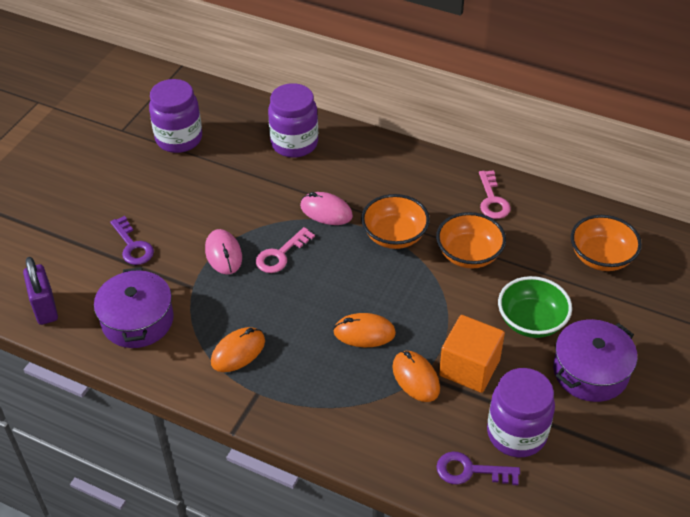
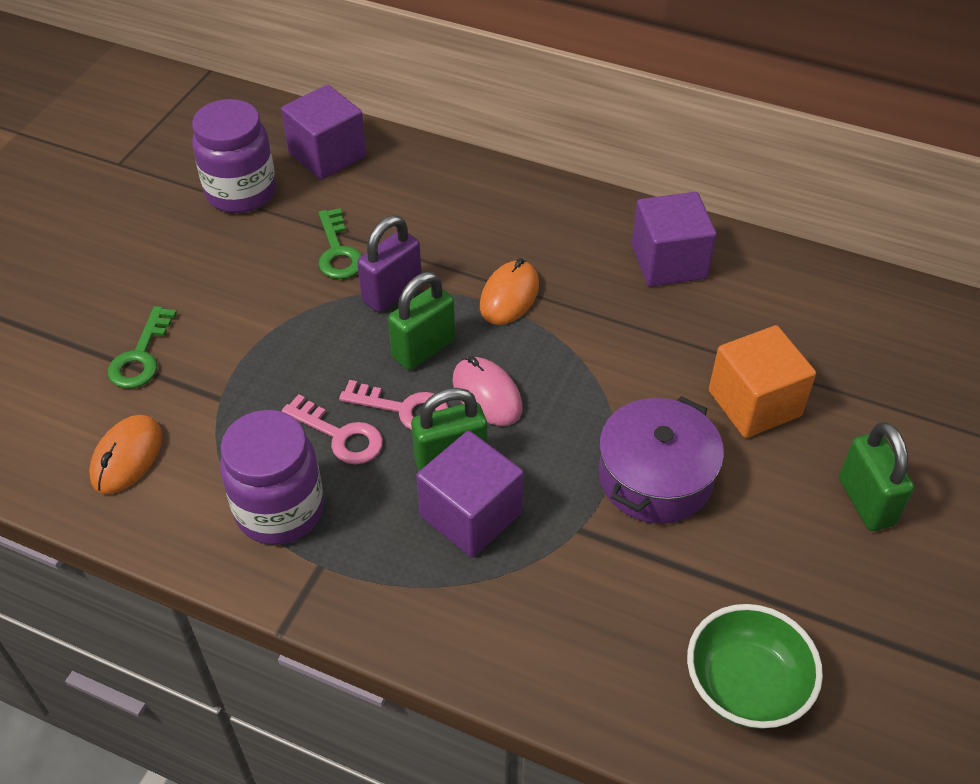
green key: 0 -> 2
green padlock: 0 -> 3
orange bowl: 3 -> 0
orange mouse: 3 -> 2
pink mouse: 2 -> 1
purple cube: 0 -> 3
purple jar: 3 -> 2
purple key: 2 -> 0
purple pot: 2 -> 1

